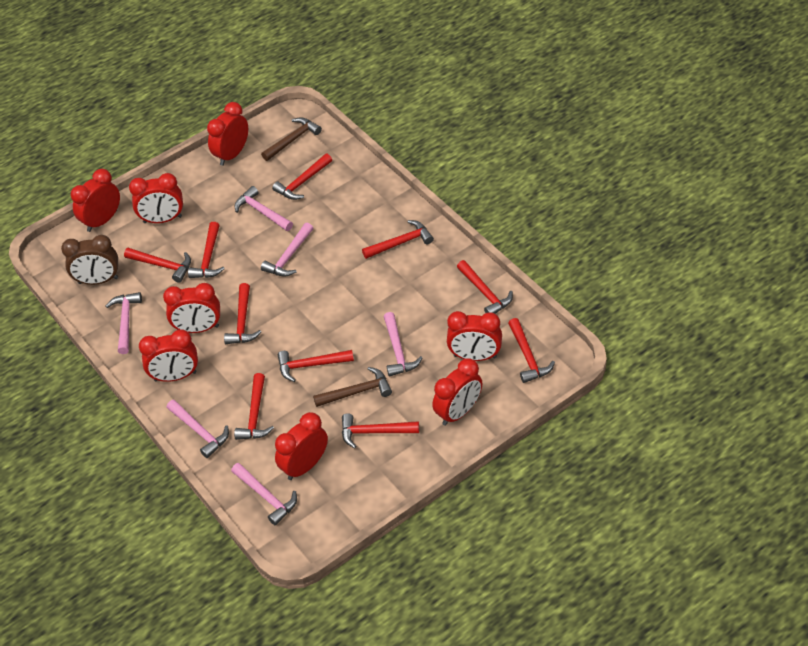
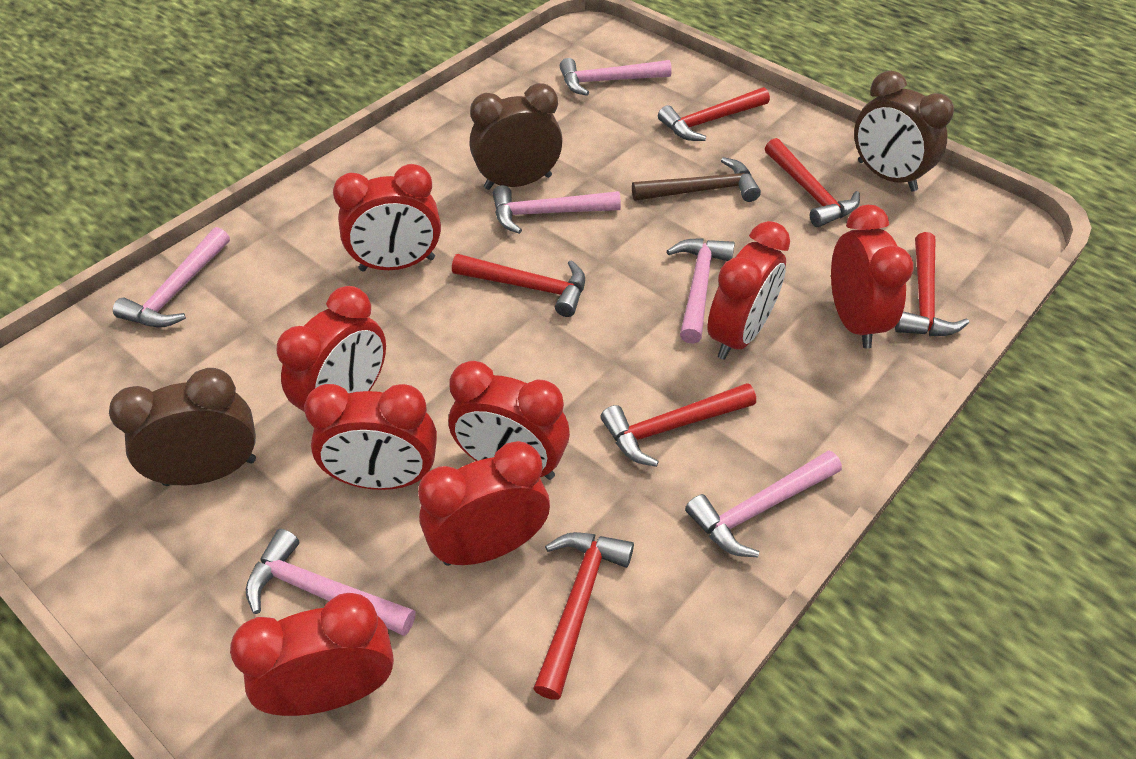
brown clock: 1 -> 3
brown hammer: 2 -> 1
red hammer: 10 -> 6

